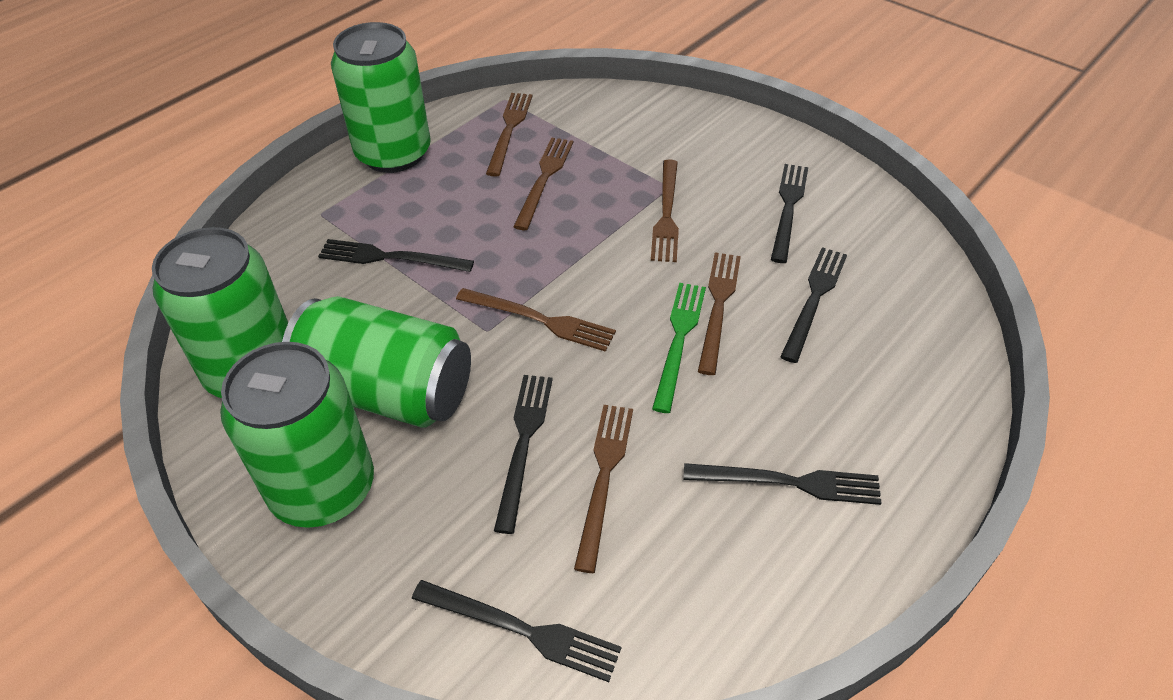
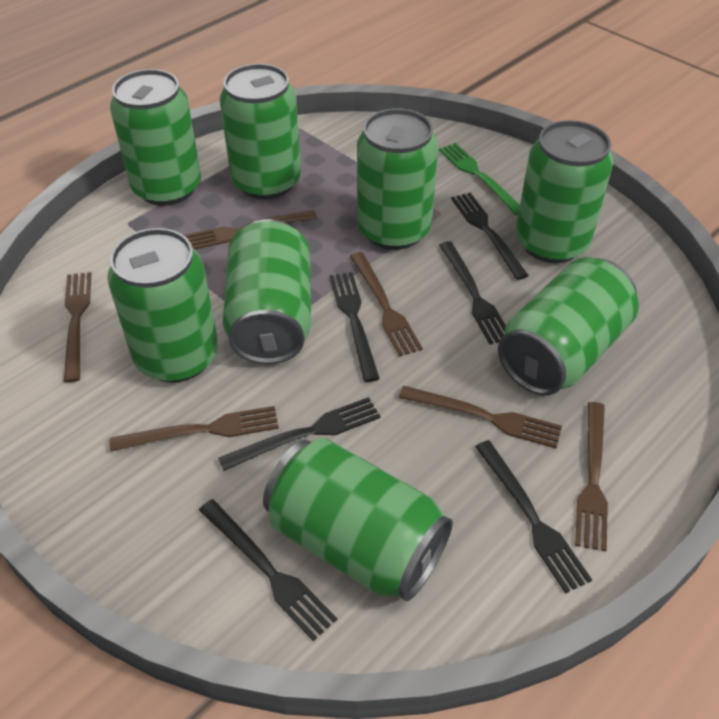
green can: 4 -> 8

